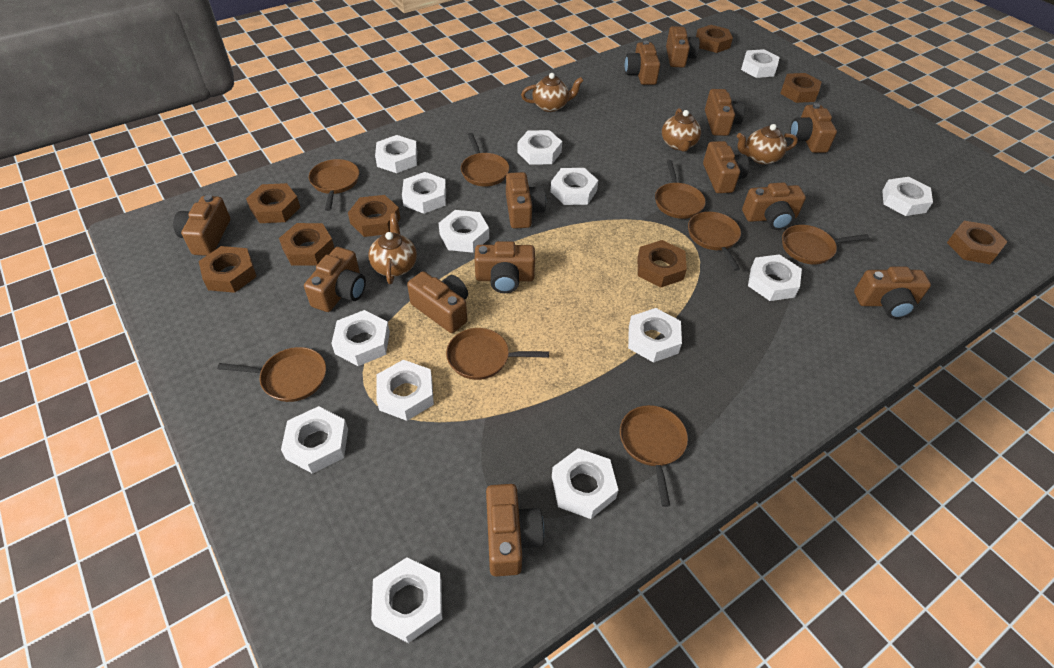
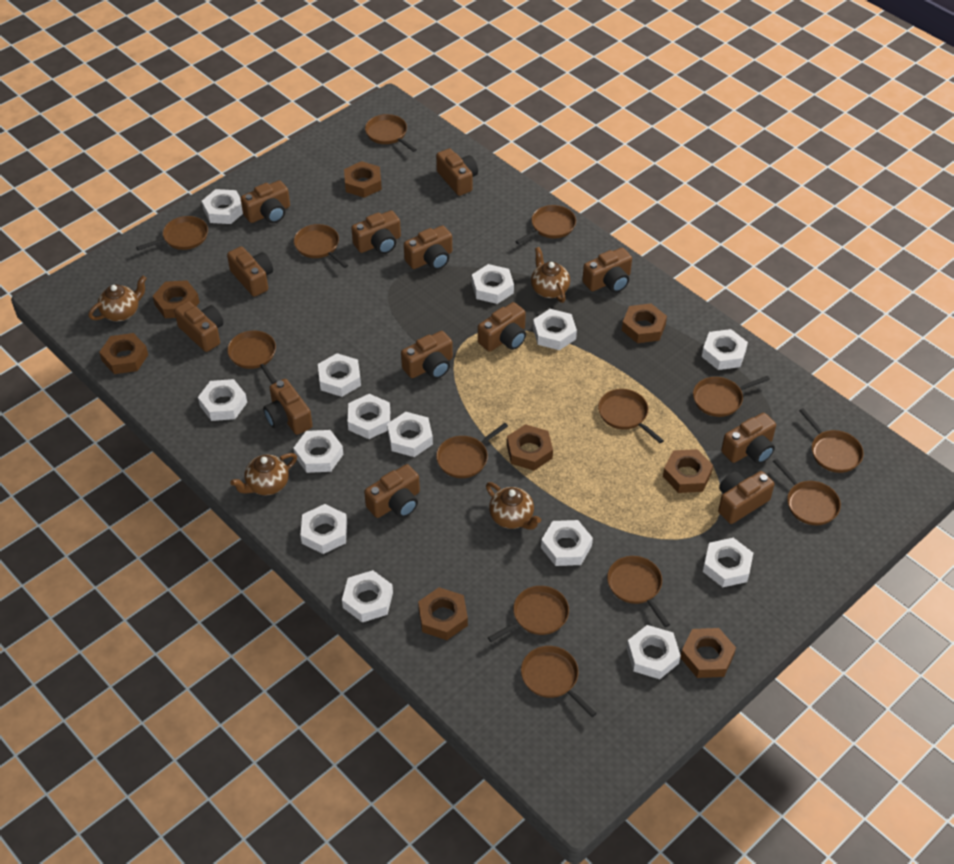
brown pan: 8 -> 13

